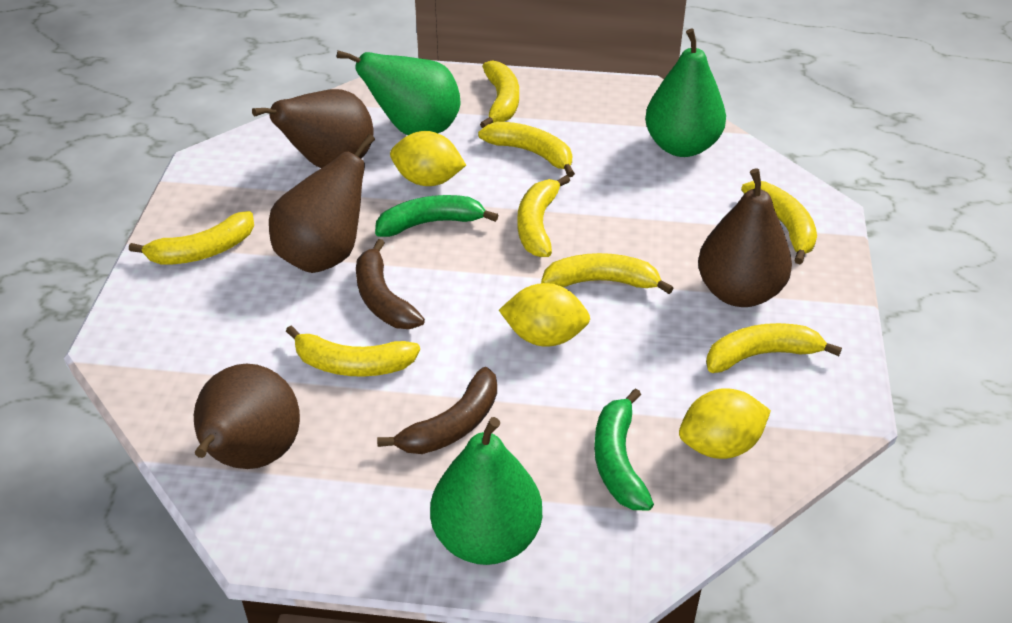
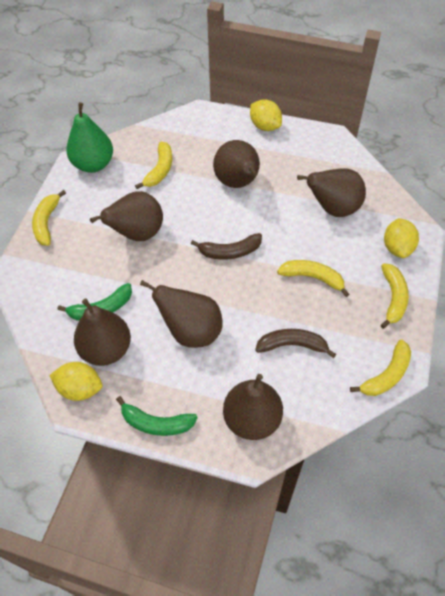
brown pear: 4 -> 6
green pear: 3 -> 1
yellow banana: 8 -> 5

